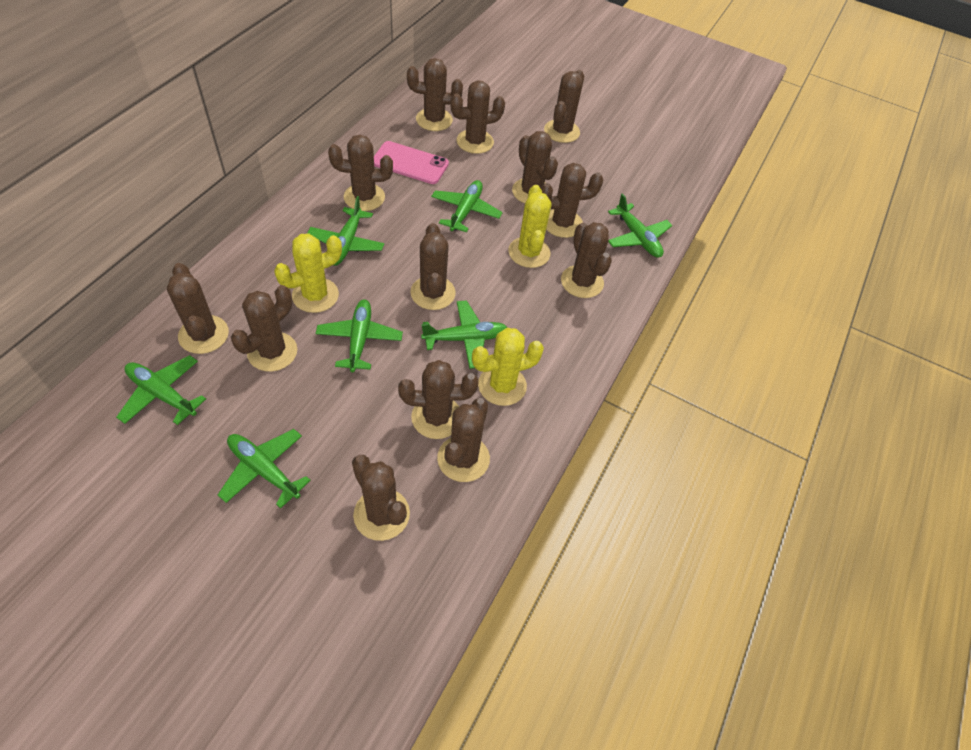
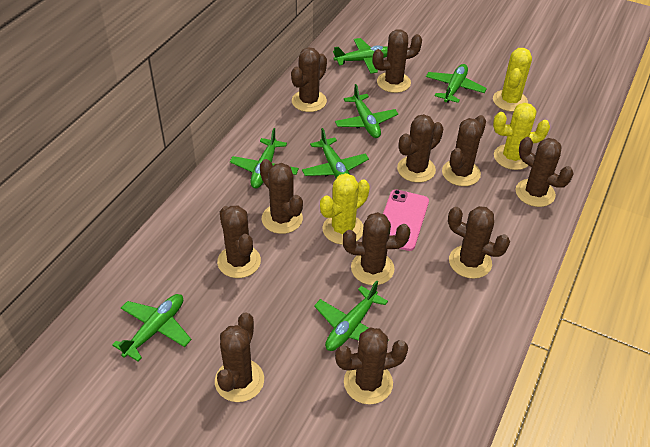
brown cactus: 13 -> 11

